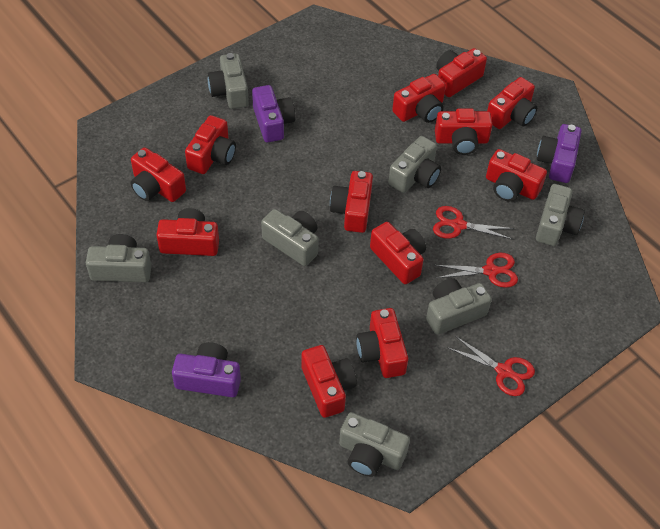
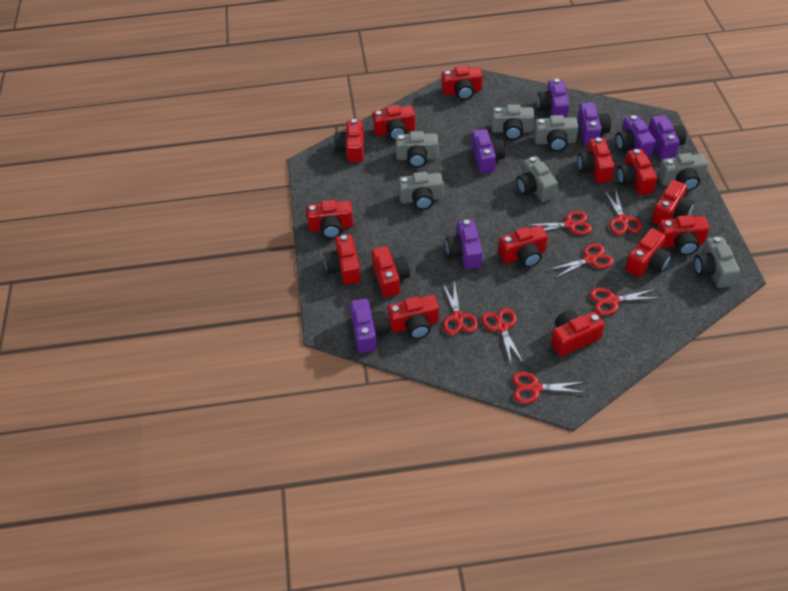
purple camera: 3 -> 7
red camera: 12 -> 14
red scissors: 3 -> 7

